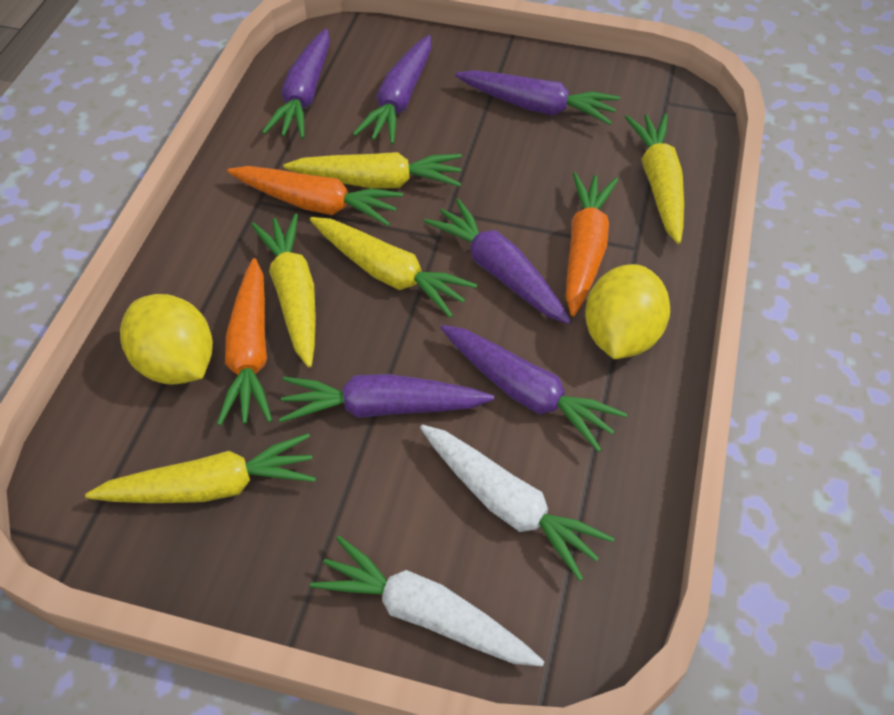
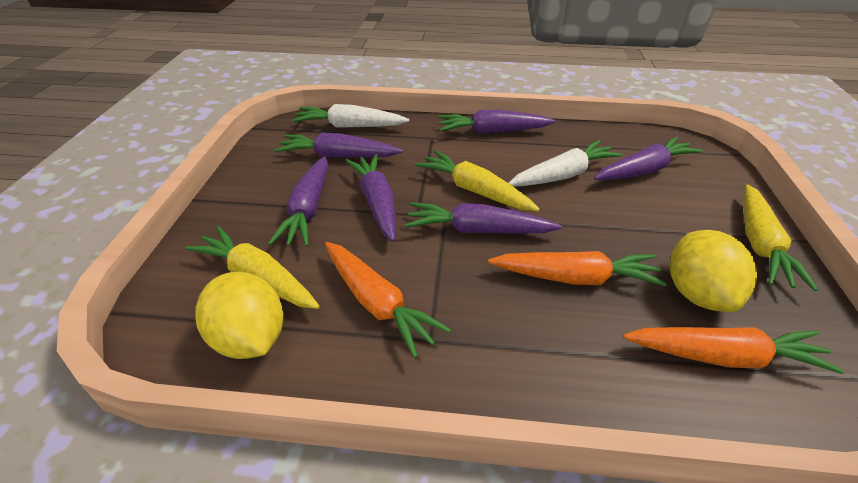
yellow carrot: 5 -> 3

